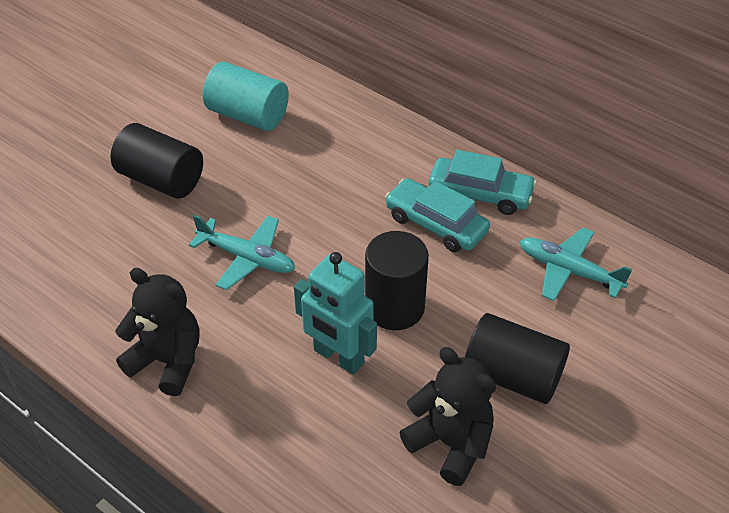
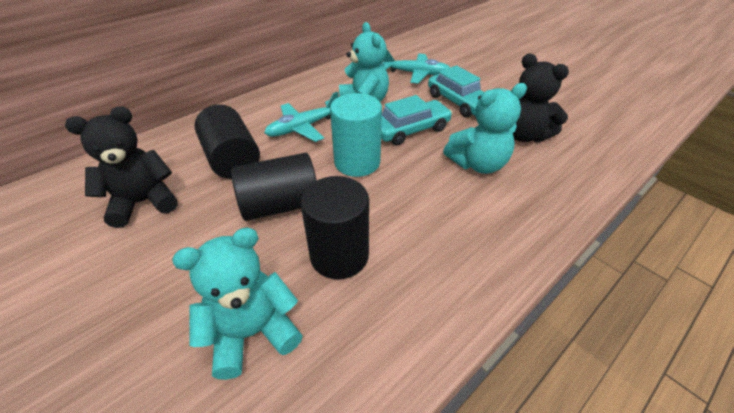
turquoise robot: 1 -> 0
turquoise teddy bear: 0 -> 3

